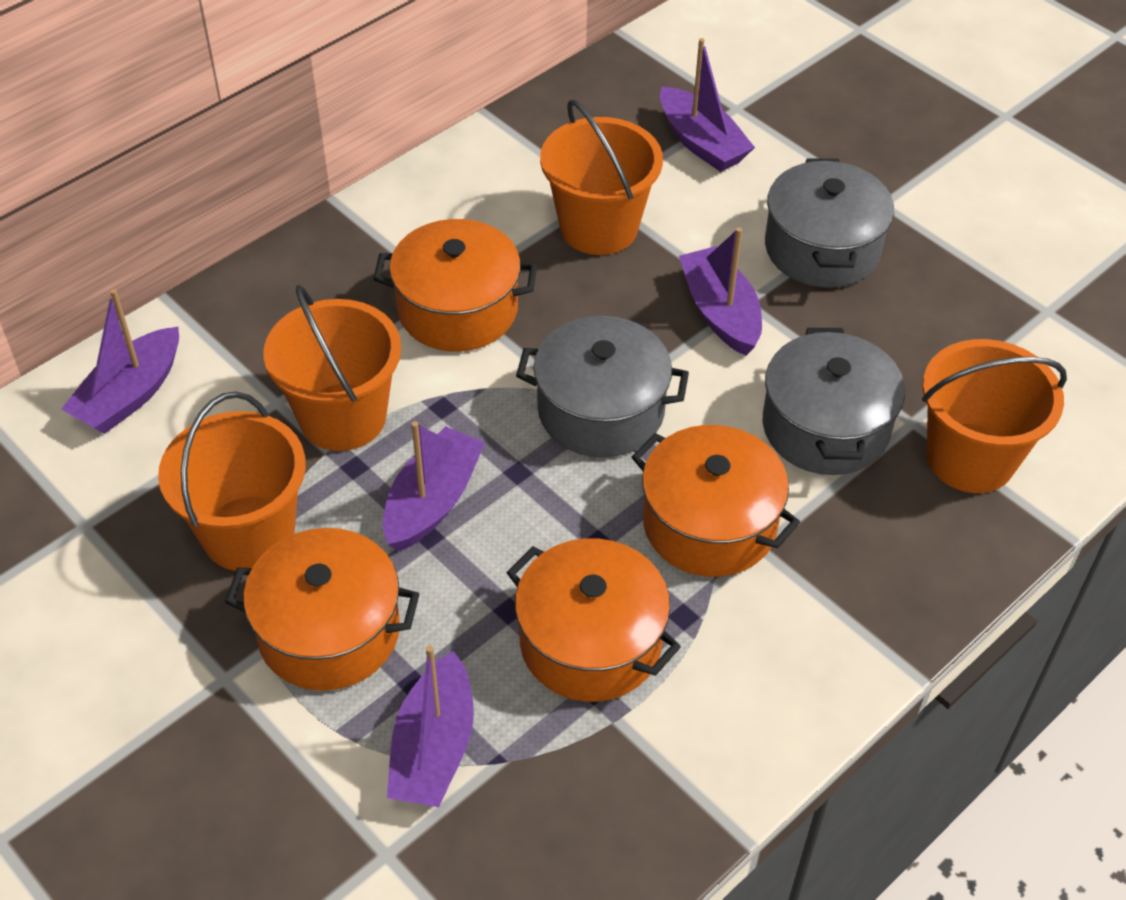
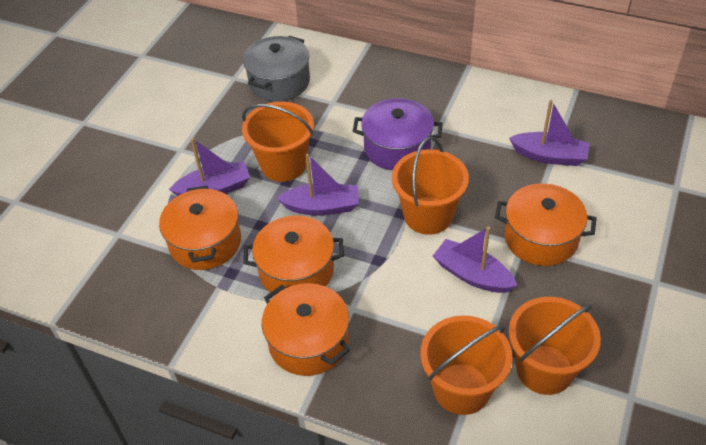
grey pot: 3 -> 1
purple boat: 5 -> 4
purple pot: 0 -> 1

